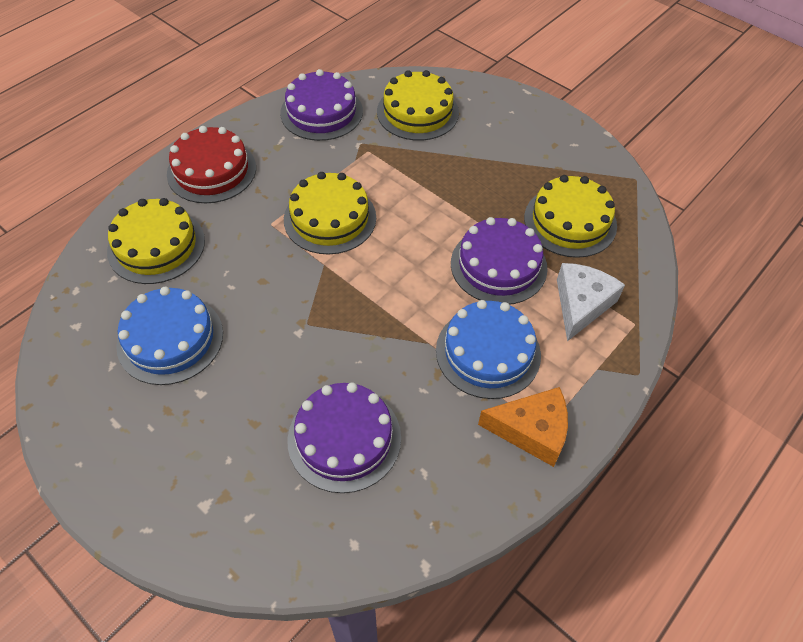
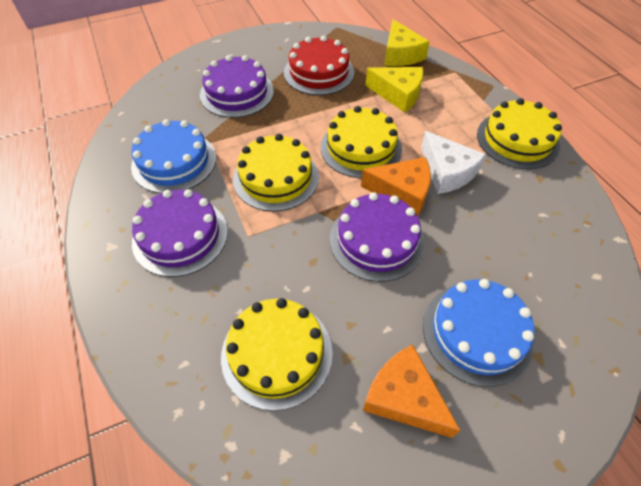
orange cheese: 1 -> 2
yellow cheese: 0 -> 2

